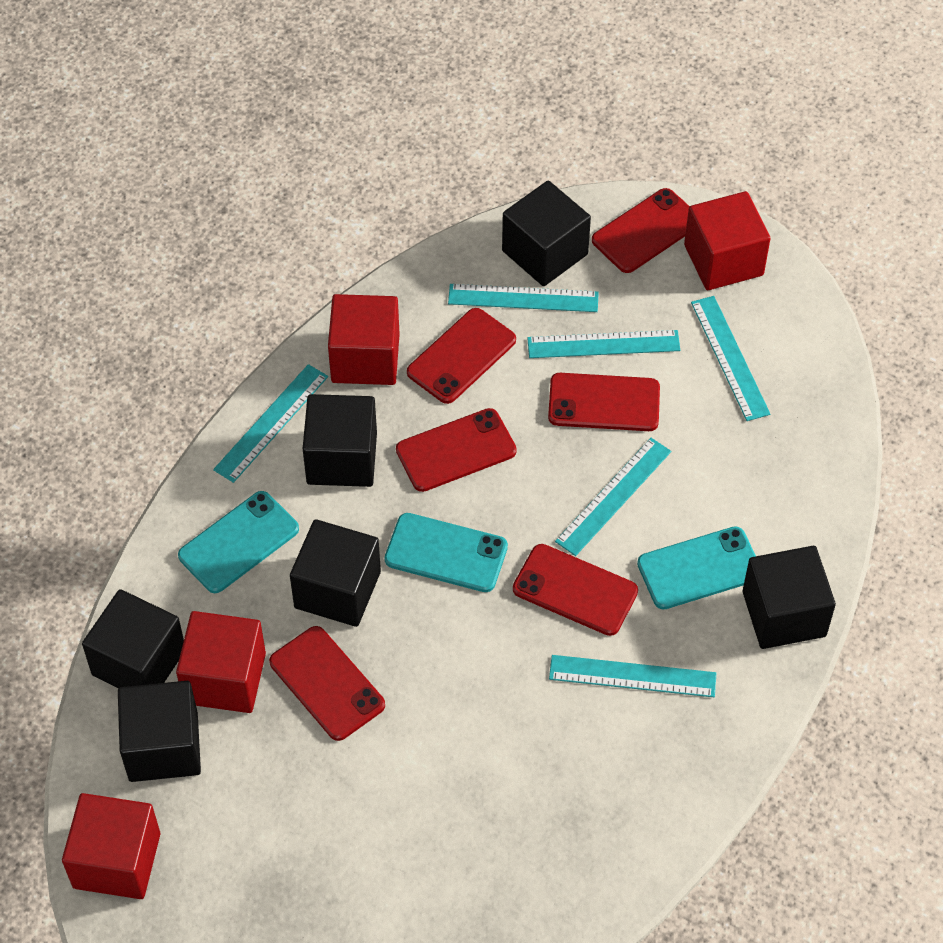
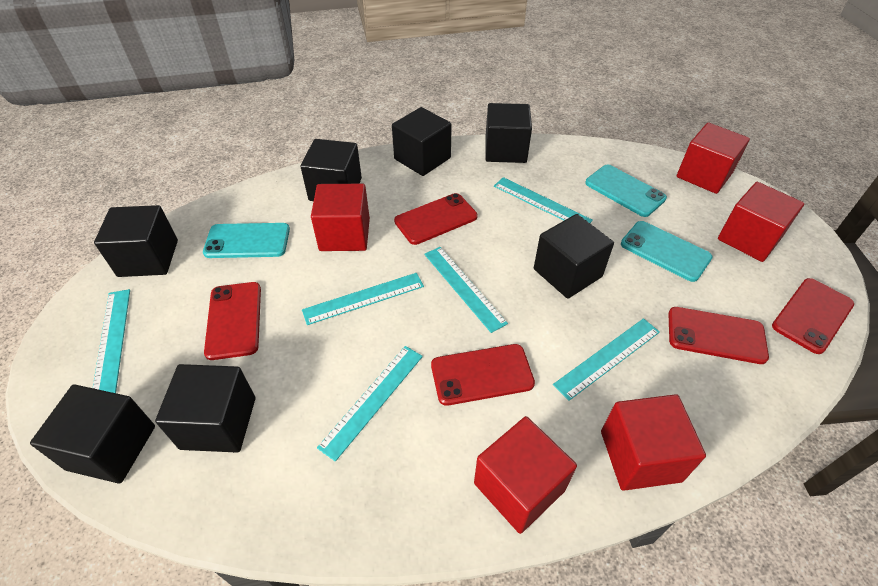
black cube: 6 -> 7
red cube: 4 -> 5
red phone: 6 -> 5

